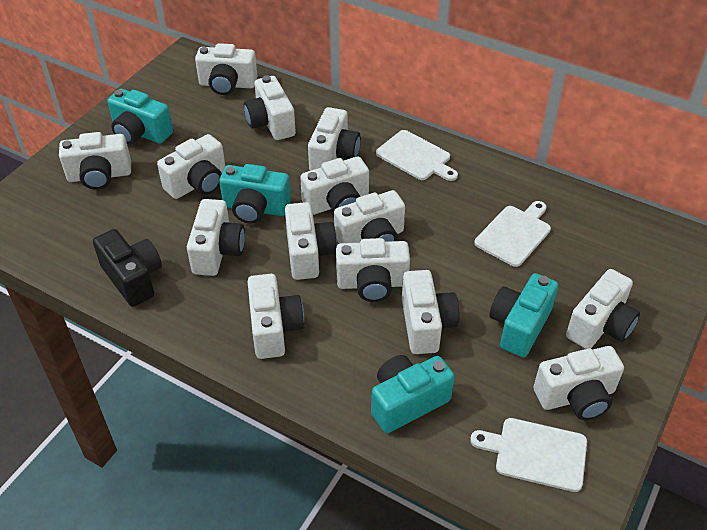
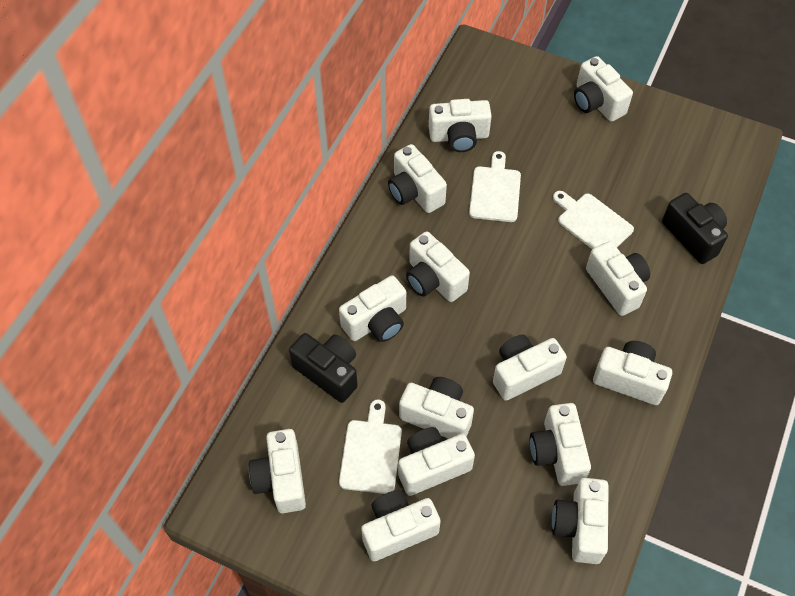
black camera: 1 -> 2
turquoise camera: 4 -> 0

